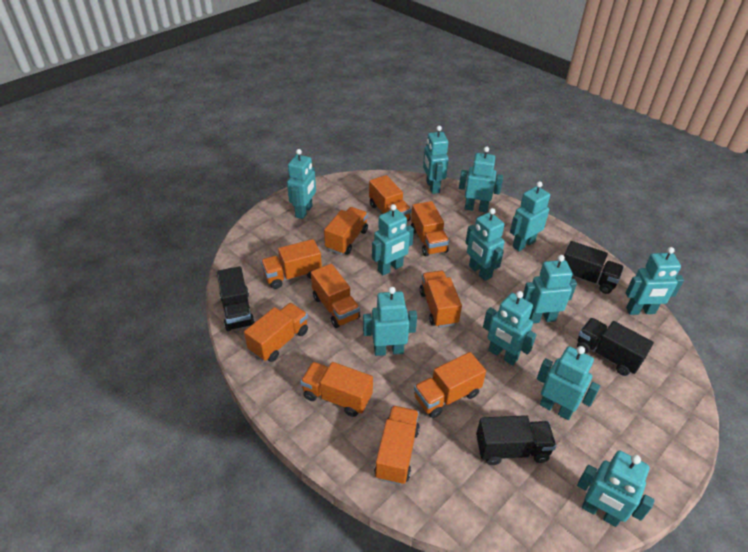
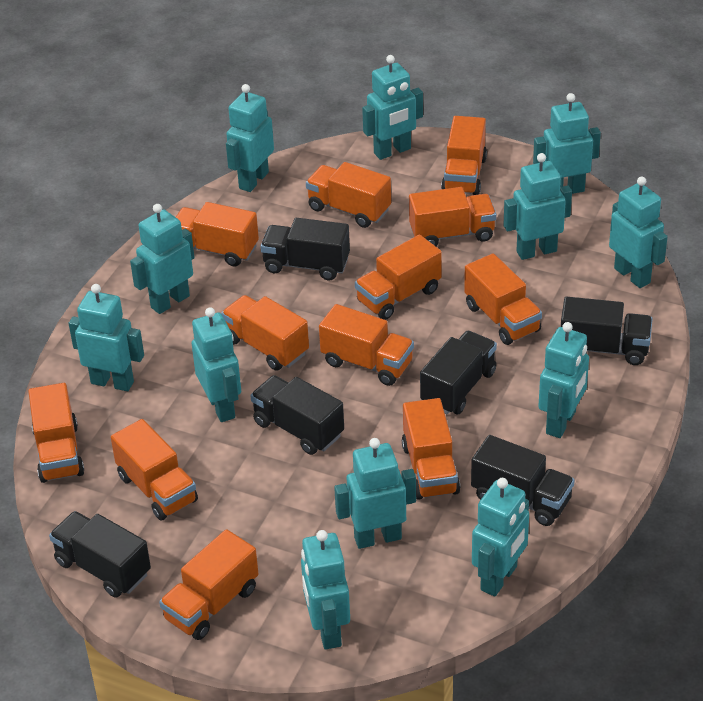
black truck: 4 -> 6
orange truck: 10 -> 12

